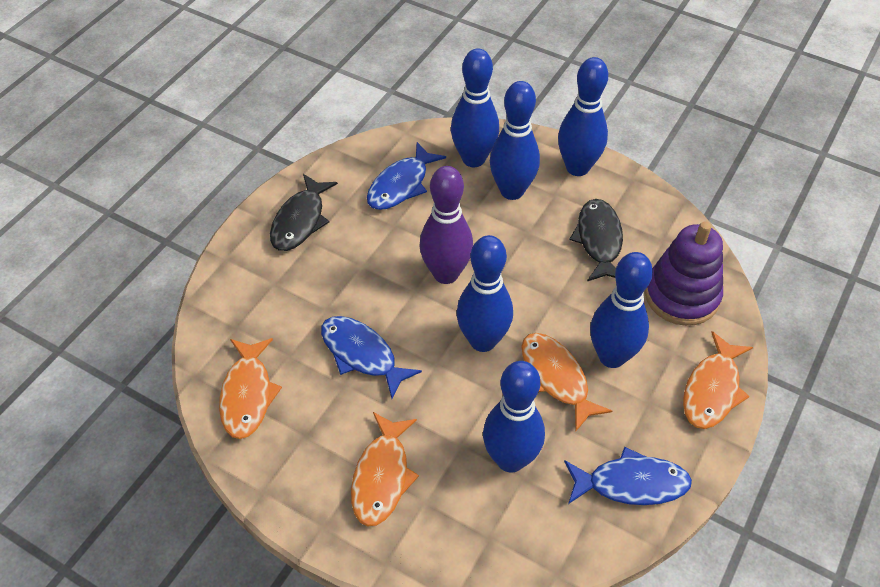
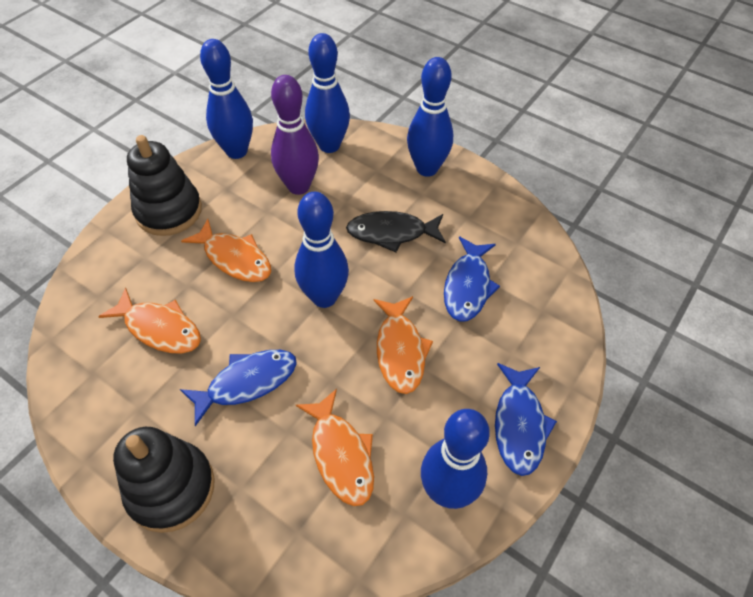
black fish: 2 -> 1
black stacking toy: 0 -> 2
blue bowling pin: 6 -> 5
purple stacking toy: 1 -> 0

